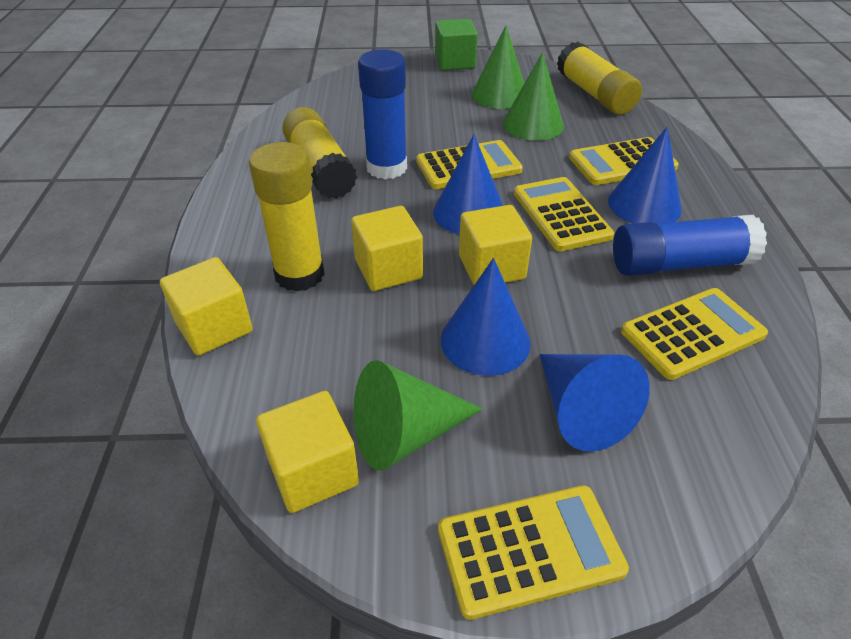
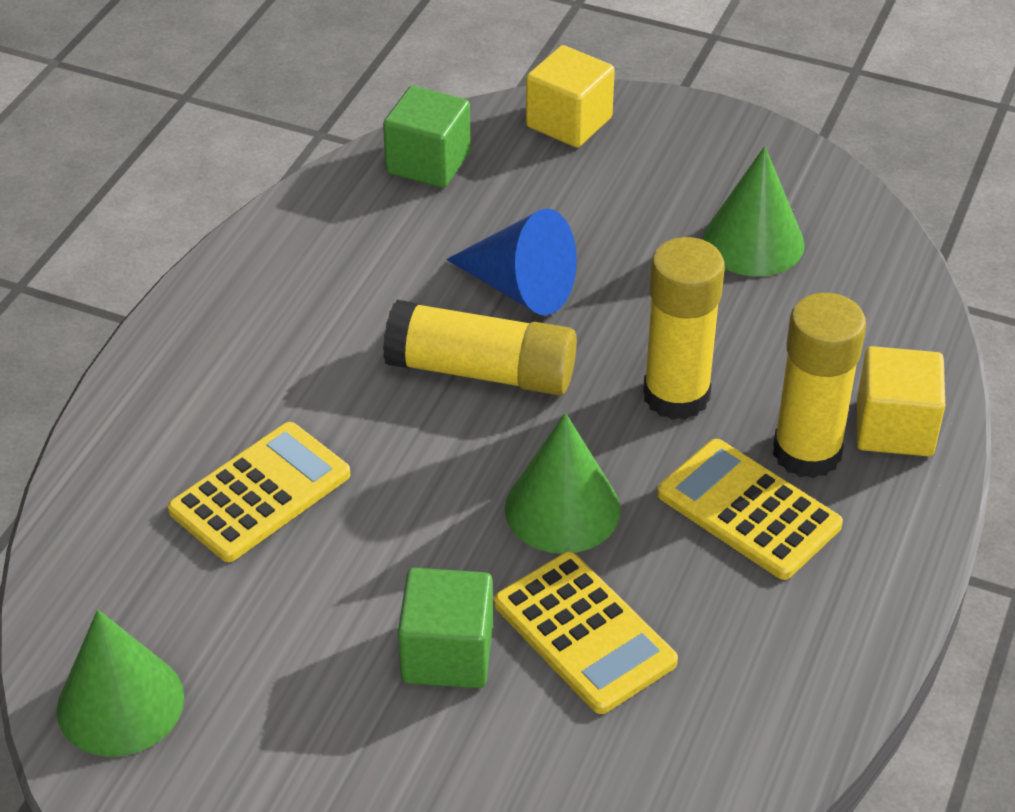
blue cone: 4 -> 1
blue glue stick: 2 -> 0
green cube: 1 -> 2
yellow calculator: 5 -> 3
yellow cube: 4 -> 2

